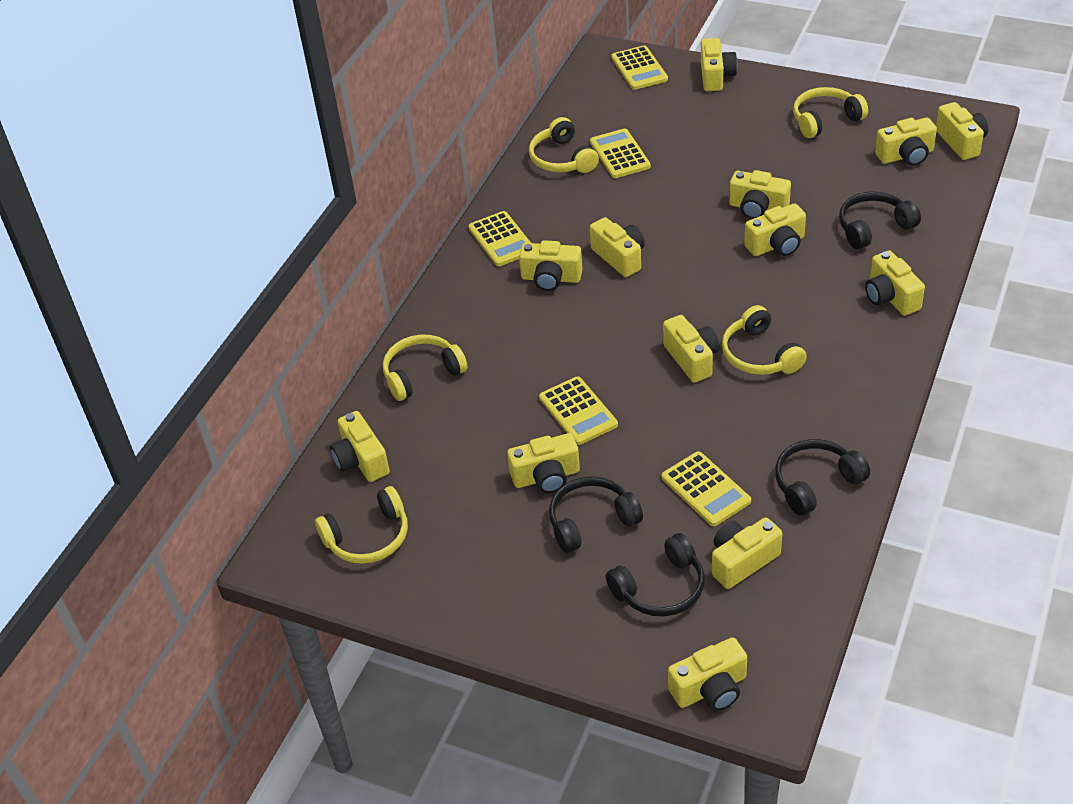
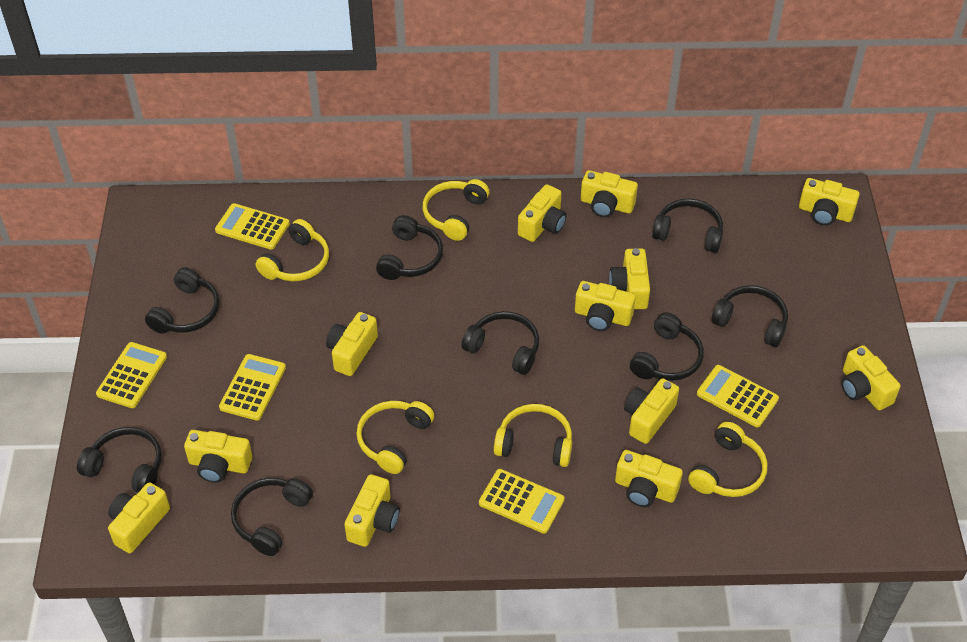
black headphones: 4 -> 8
yellow camera: 13 -> 12

